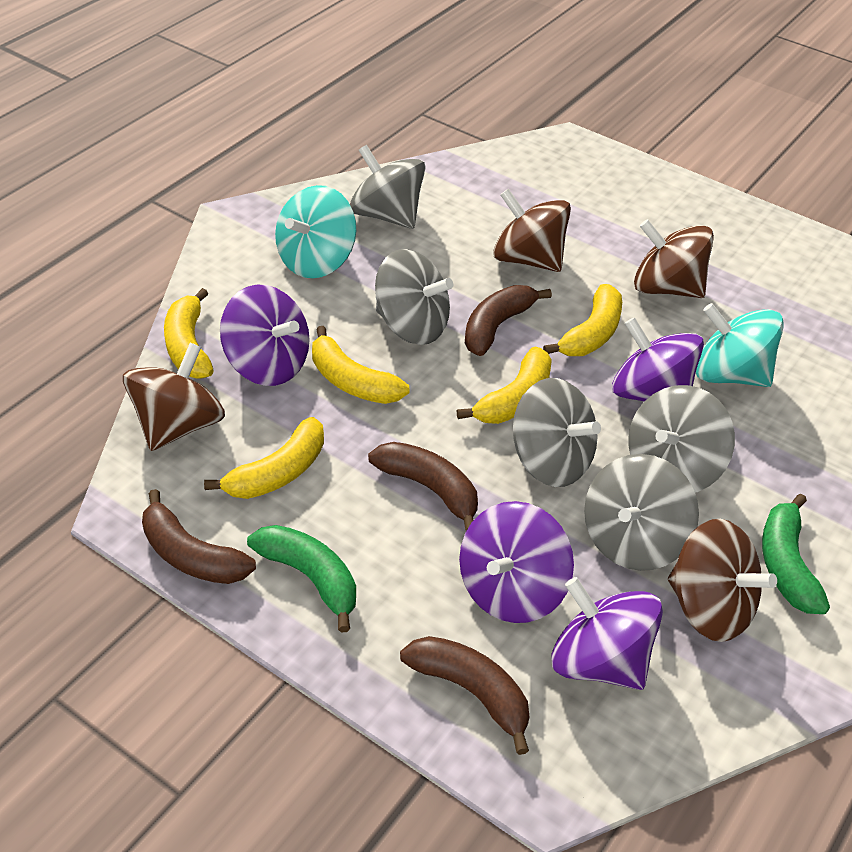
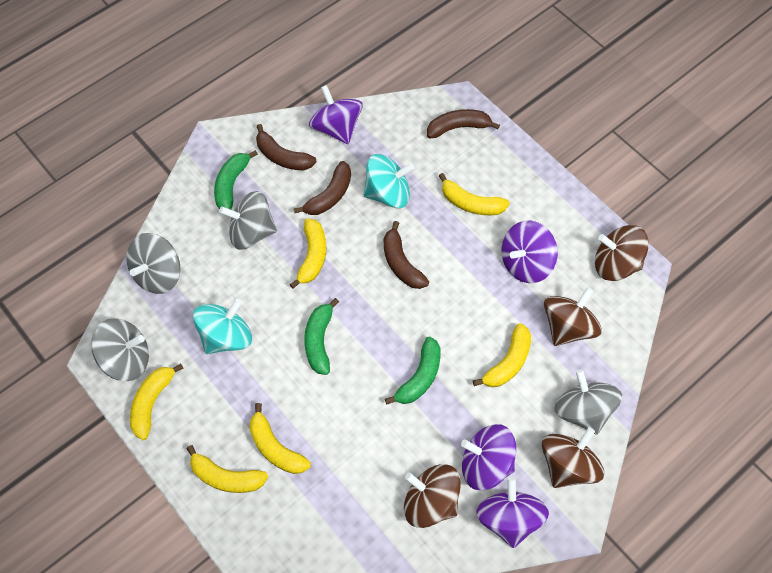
green banana: 2 -> 3
grey spinning top: 5 -> 4
yellow banana: 5 -> 6

